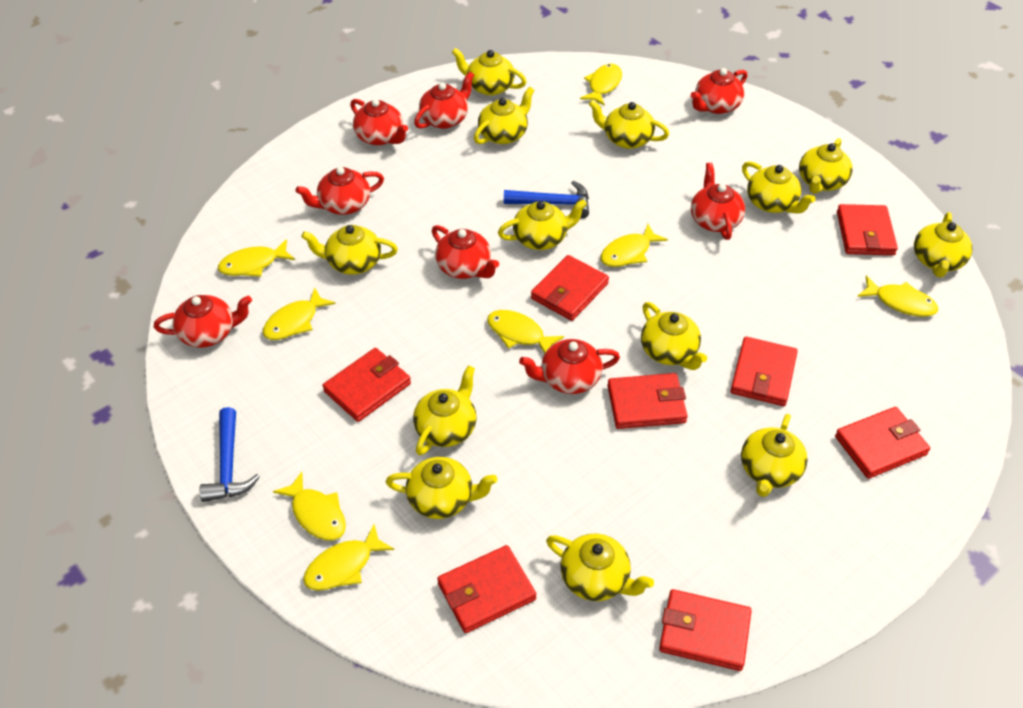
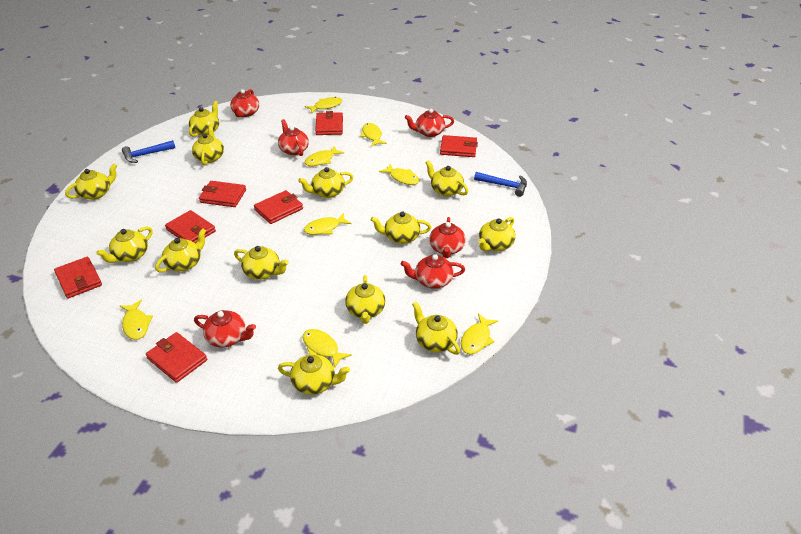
red teapot: 8 -> 6
red wallet: 8 -> 7

